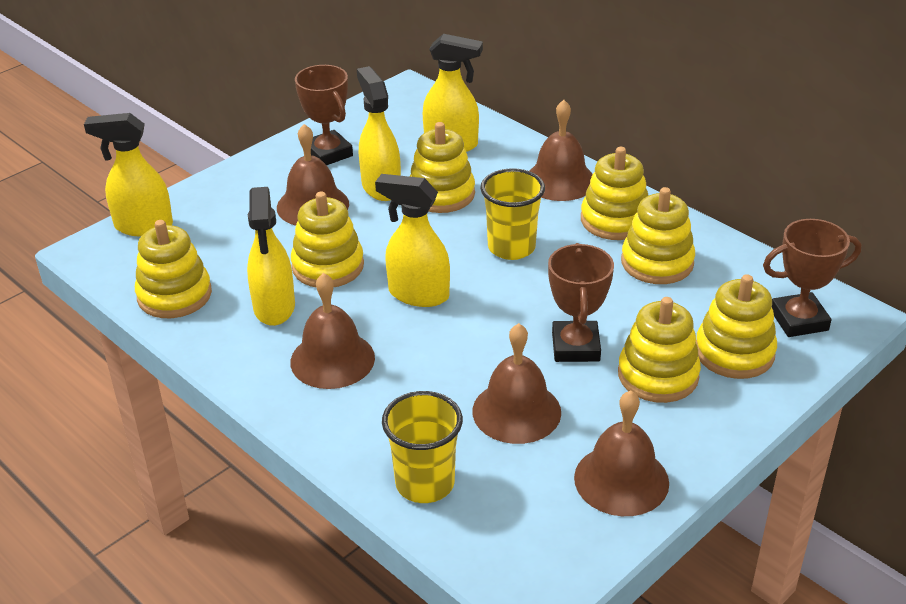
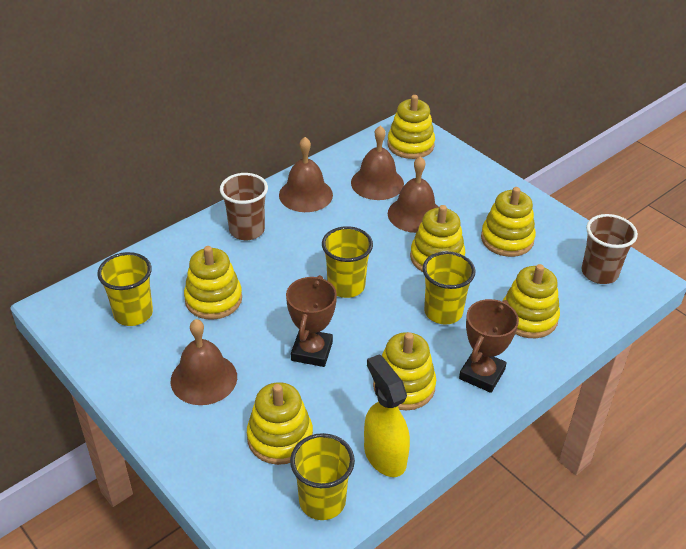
brown bell: 5 -> 4
brown cup: 0 -> 2
brown trophy: 3 -> 2
yellow cup: 2 -> 4
yellow spray bottle: 5 -> 1

